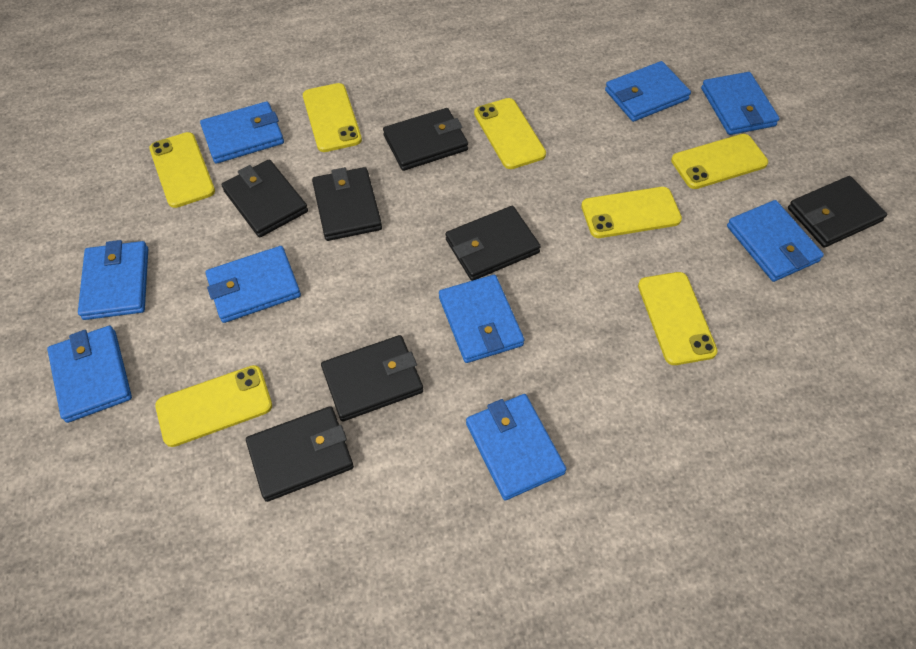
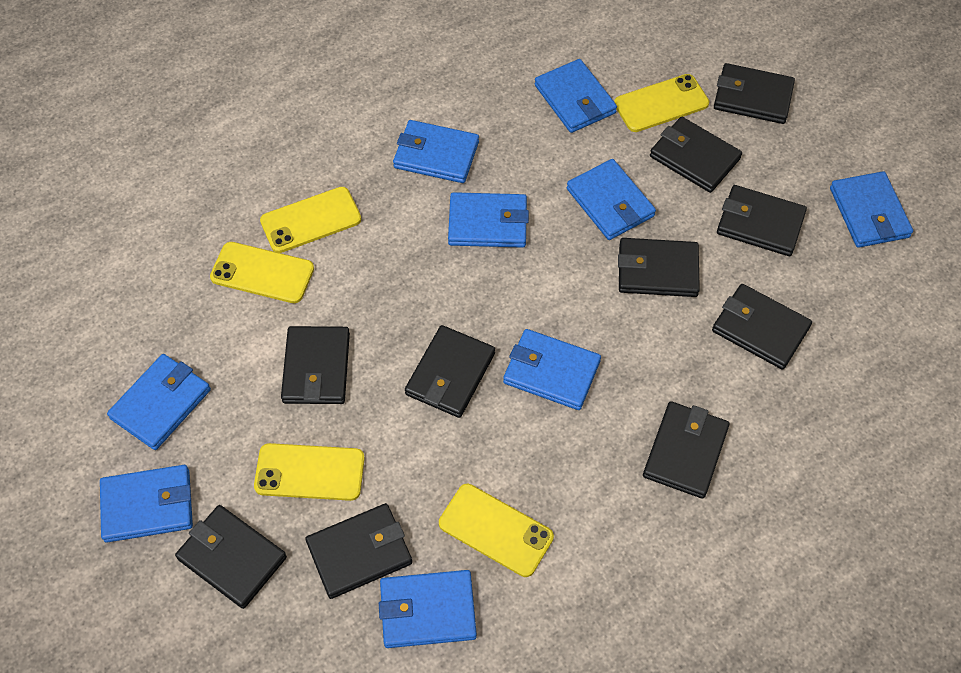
black wallet: 7 -> 10
yellow phone: 7 -> 5

